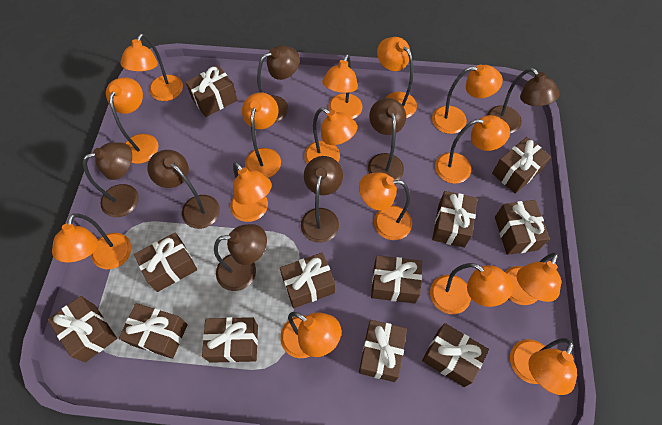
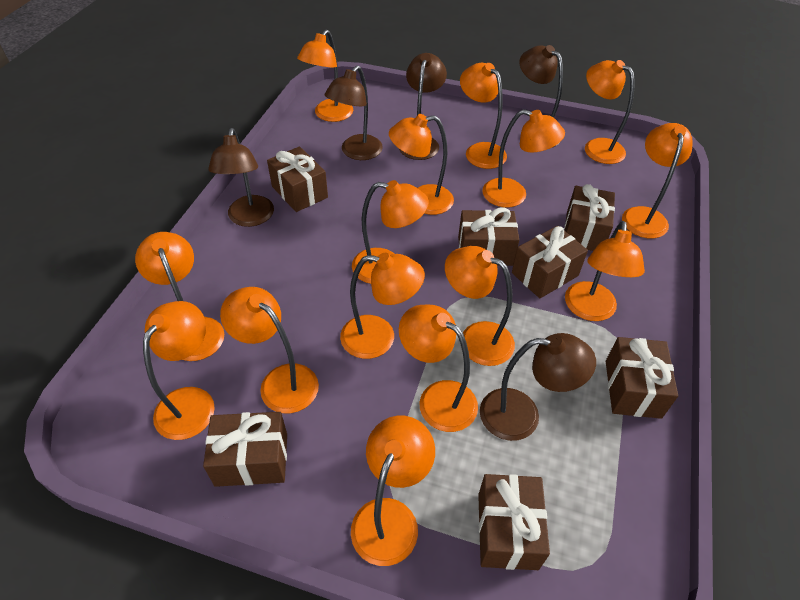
brown gift: 12 -> 7
brown lamp: 7 -> 5

